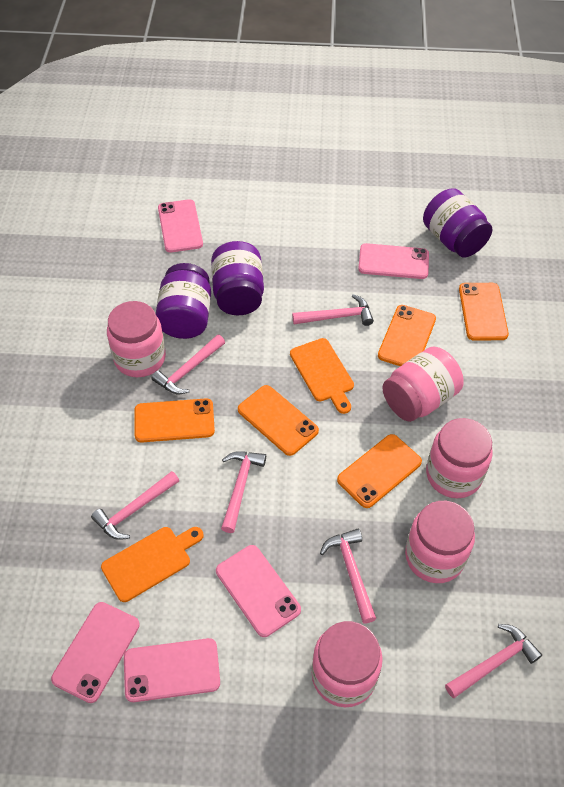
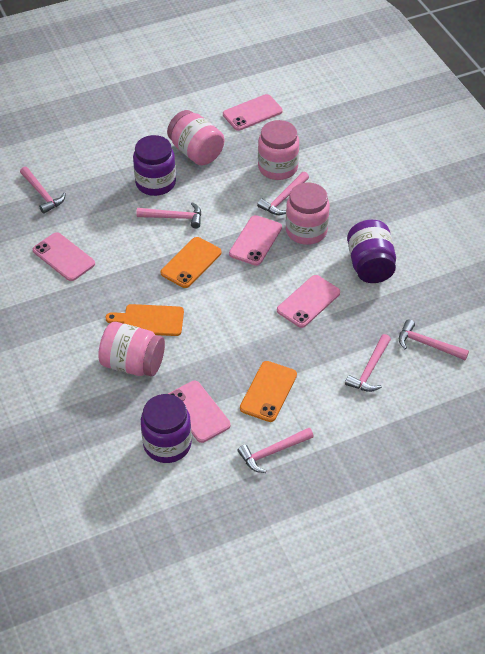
orange cutting board: 2 -> 1
orange phone: 5 -> 2
pink jar: 5 -> 4

